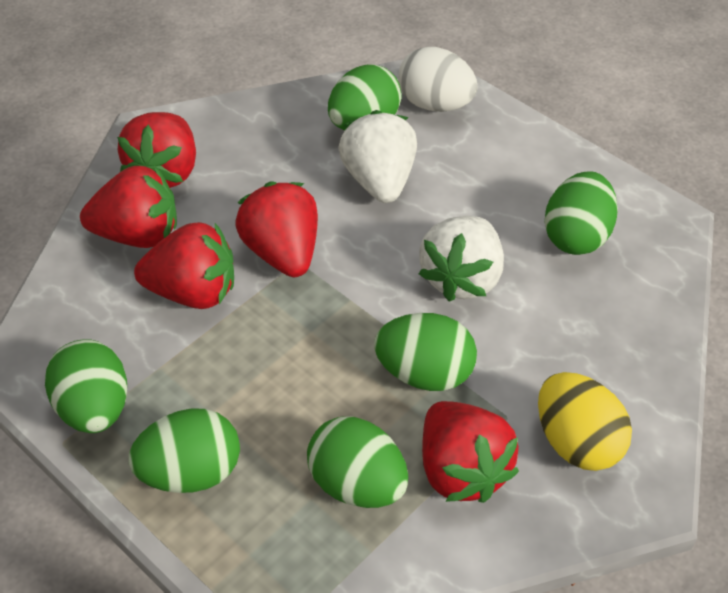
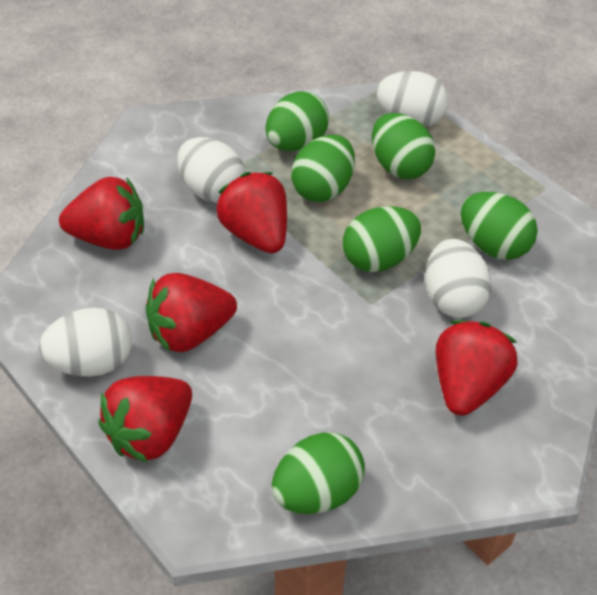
white egg: 1 -> 4
white strawberry: 2 -> 0
yellow egg: 1 -> 0

